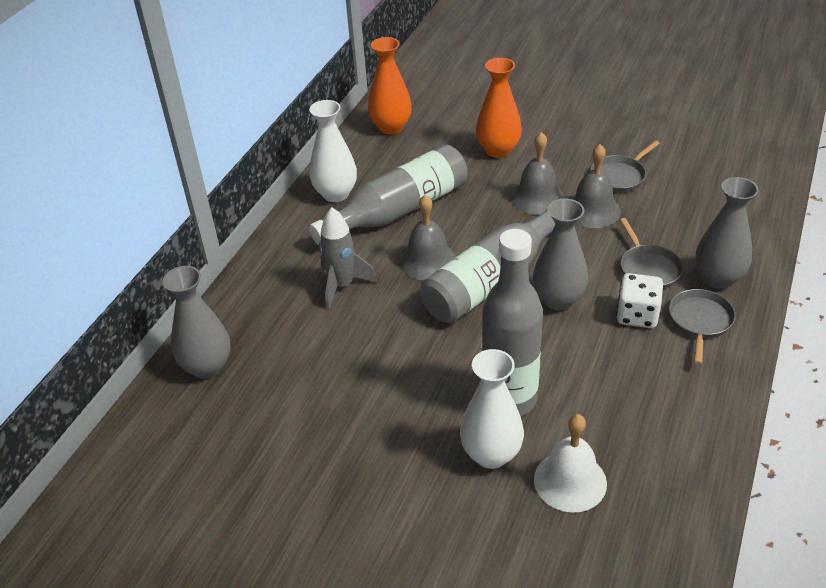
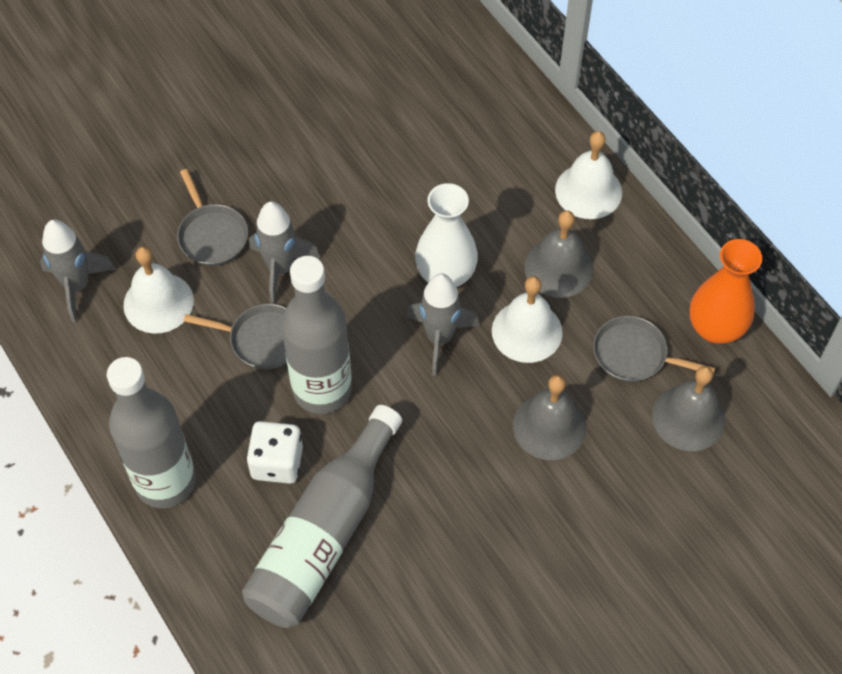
grey rocket: 1 -> 3
grey vase: 3 -> 0
orange vase: 2 -> 1
white bell: 1 -> 3
white vase: 2 -> 1

